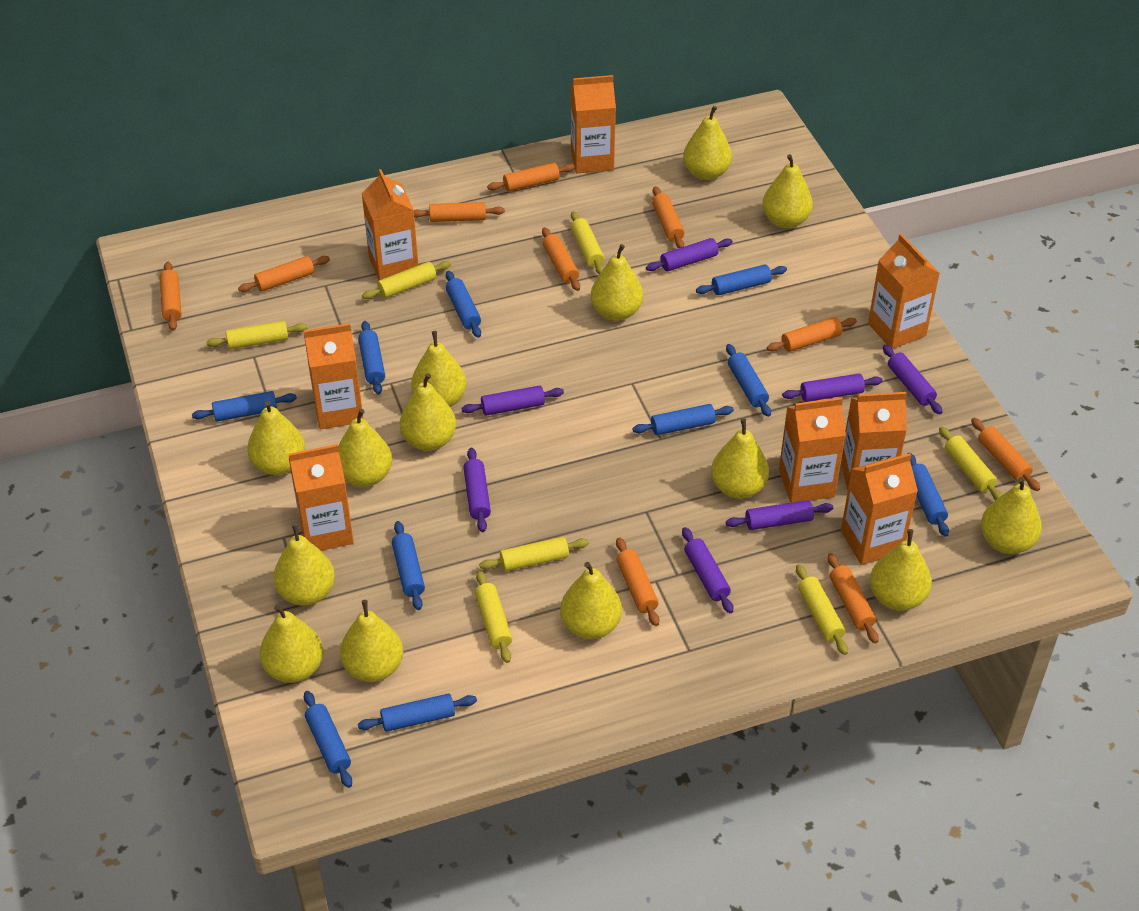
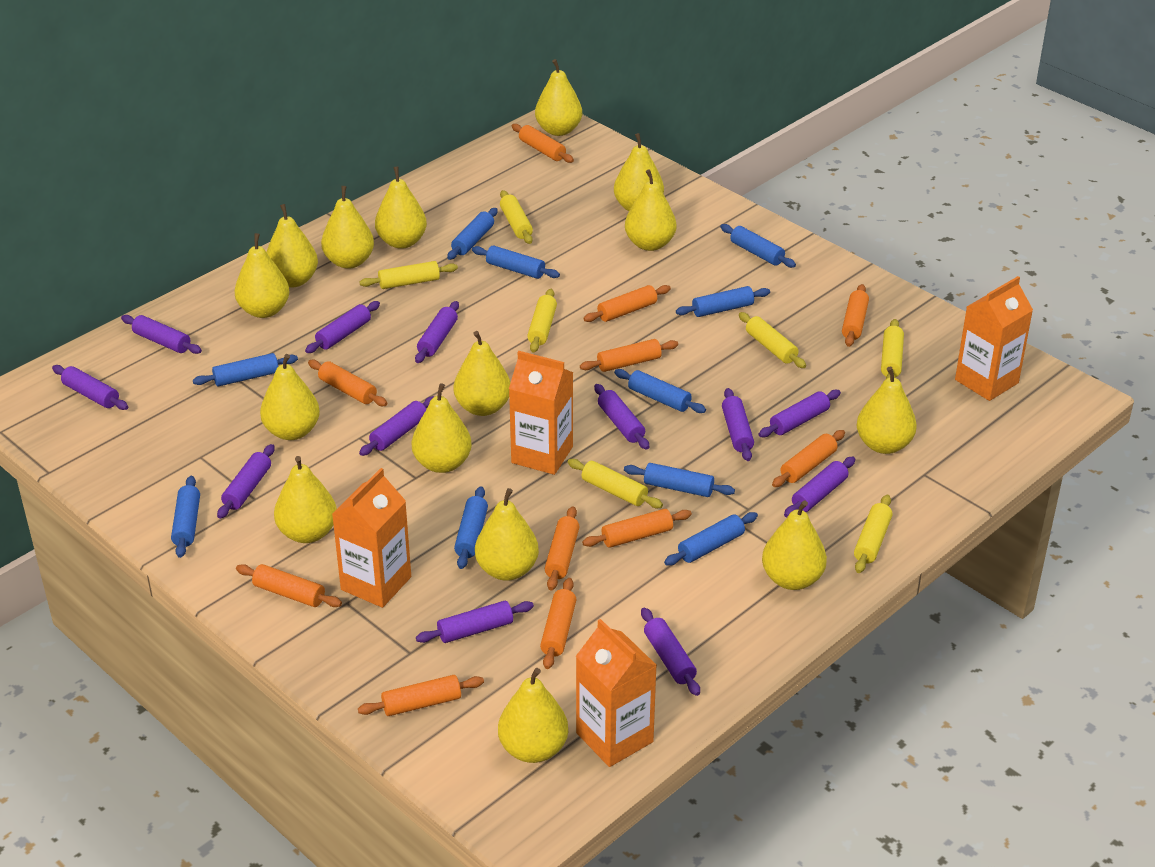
orange carton: 8 -> 4
orange rolling pin: 10 -> 11
purple rolling pin: 7 -> 12
yellow pear: 14 -> 15

